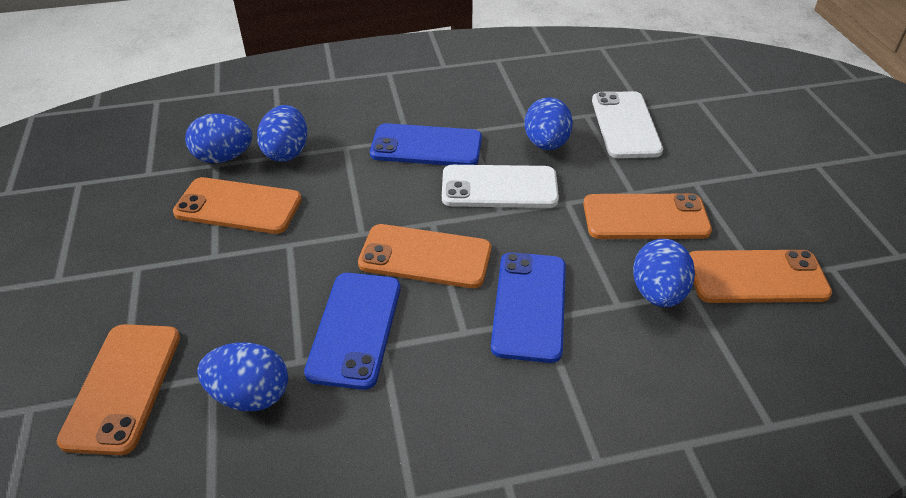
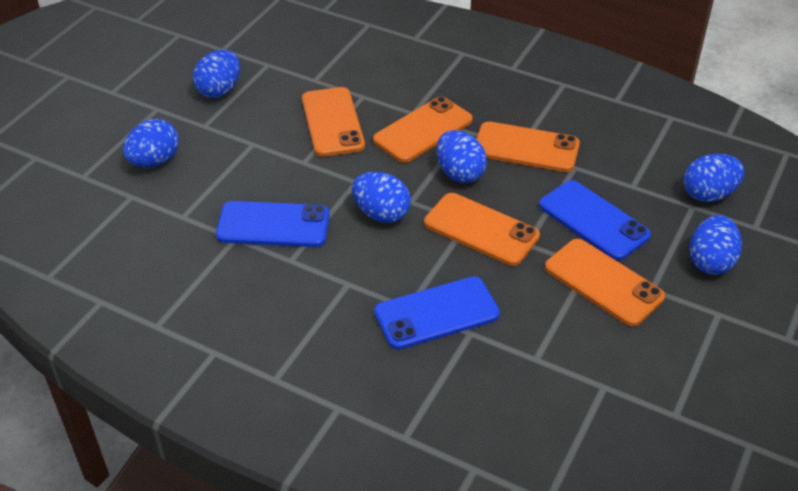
blue egg: 5 -> 6
white phone: 2 -> 0

